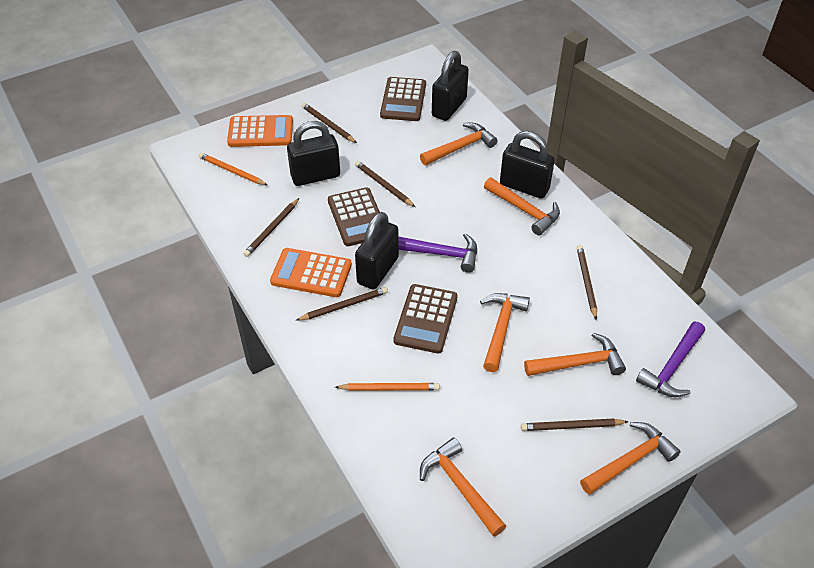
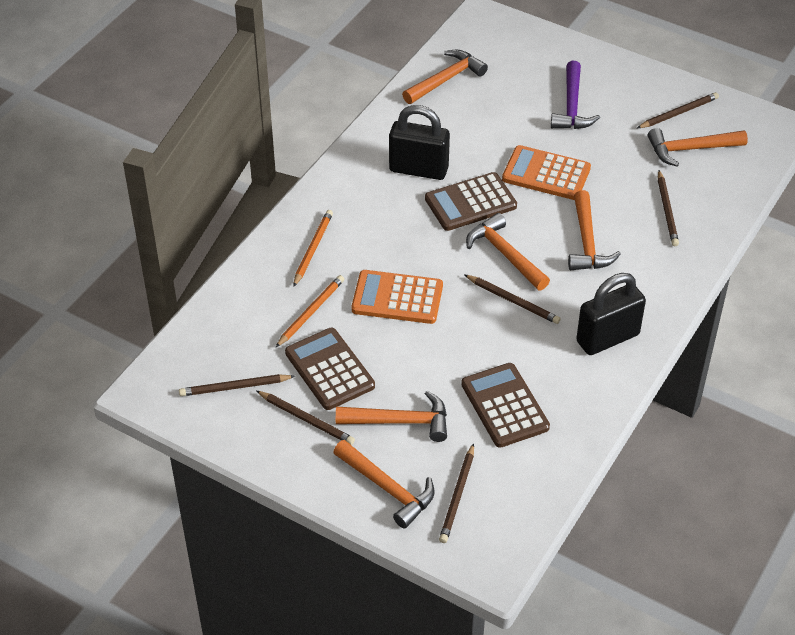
black padlock: 4 -> 2
purple hammer: 2 -> 1

